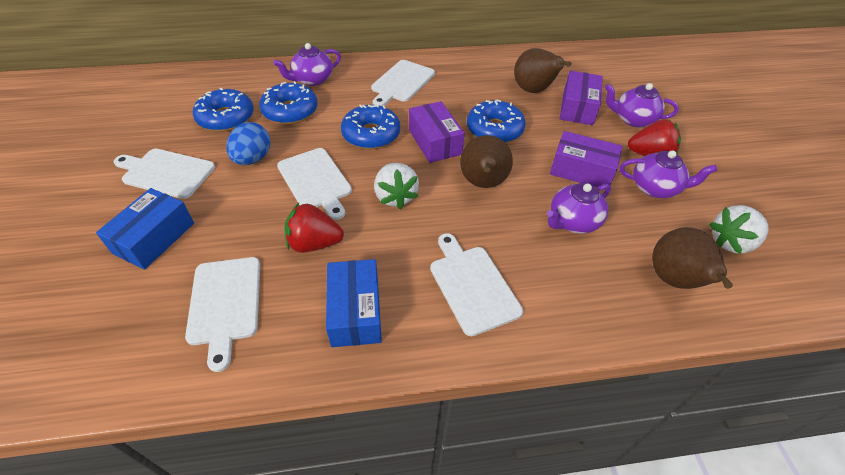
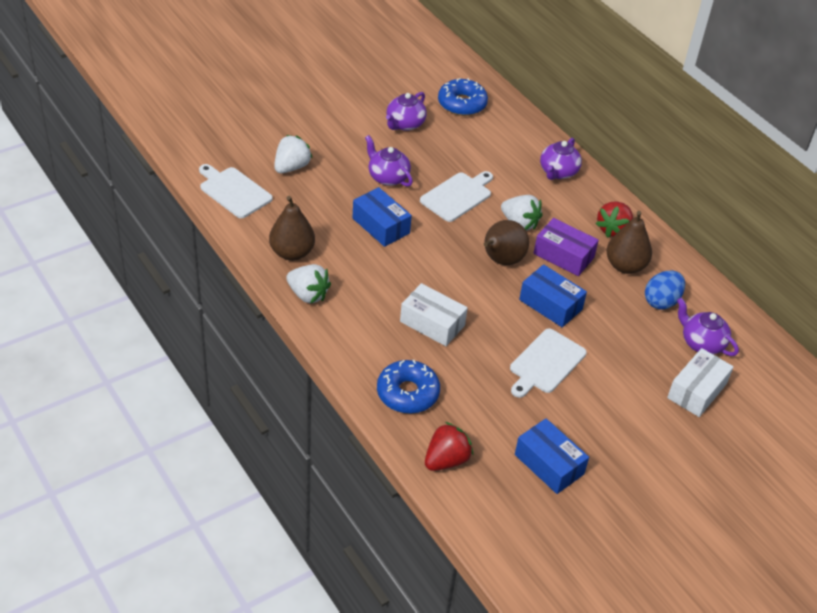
blue box: 2 -> 3
blue donut: 4 -> 2
purple box: 3 -> 1
white box: 0 -> 2
white cutting board: 5 -> 3
white strawberry: 2 -> 3

